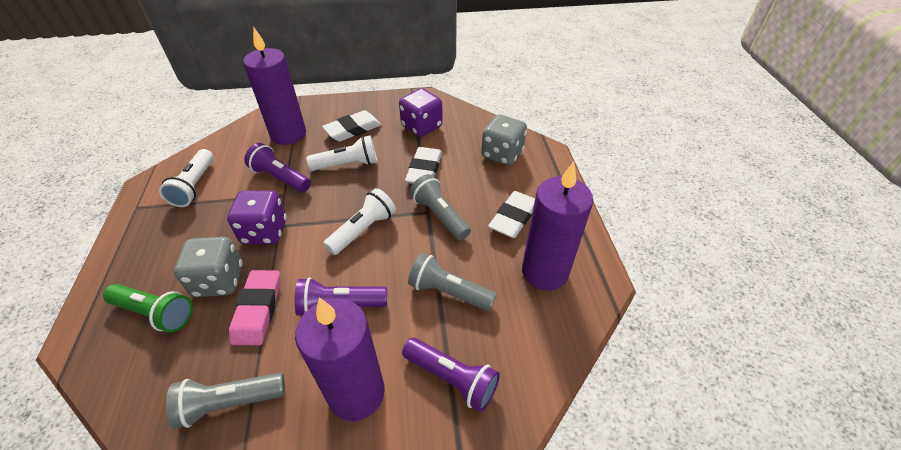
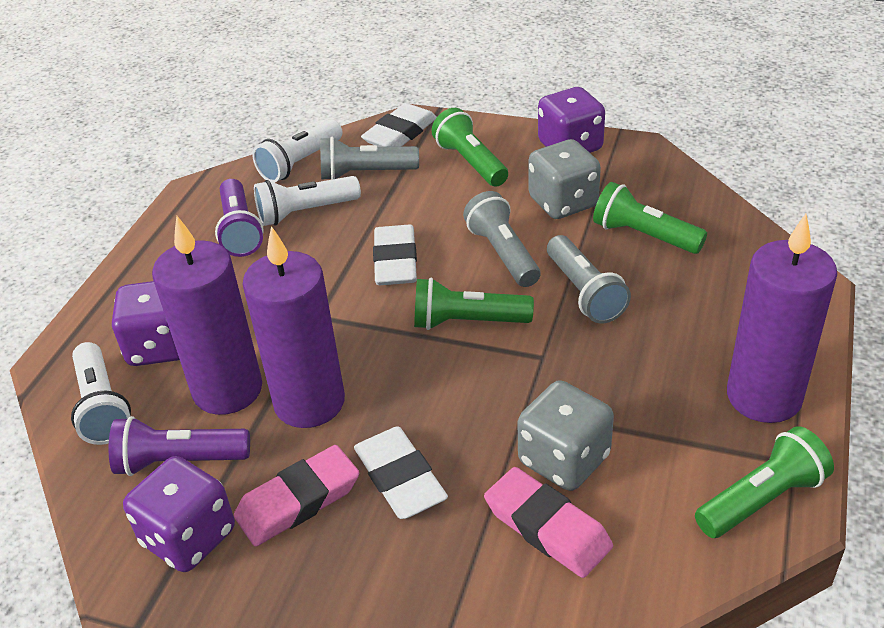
green flashlight: 1 -> 4
pink eraser: 1 -> 2
purple dice: 2 -> 3
purple flashlight: 3 -> 2

